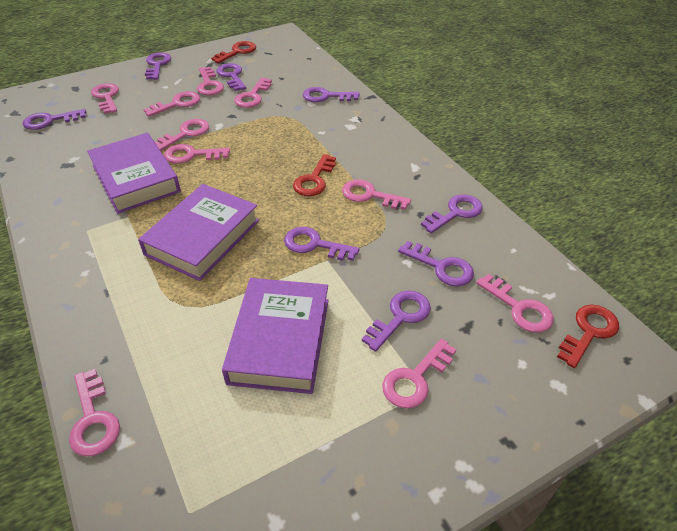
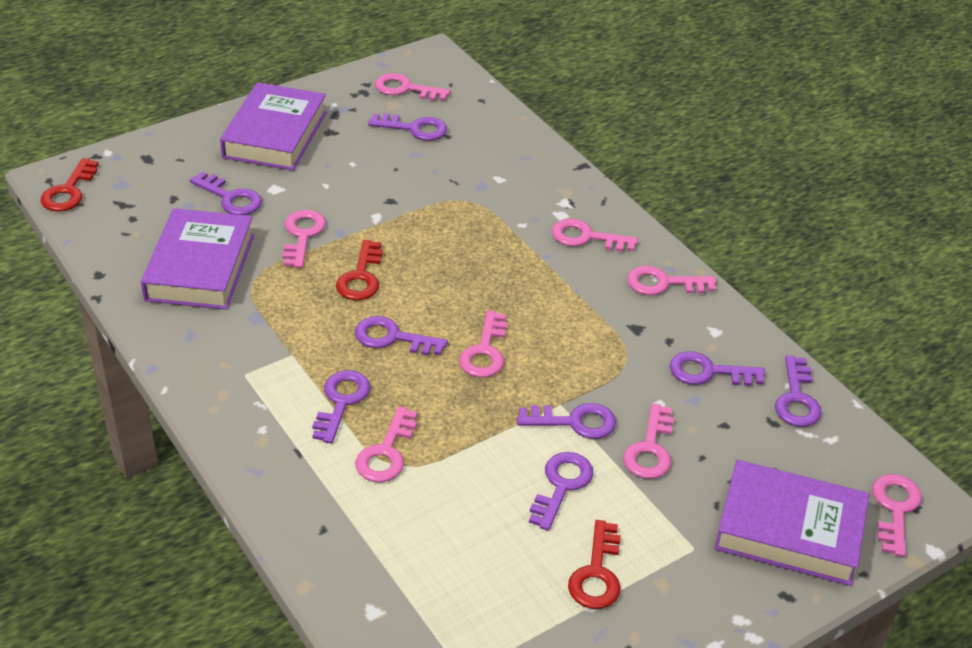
pink key: 10 -> 8

